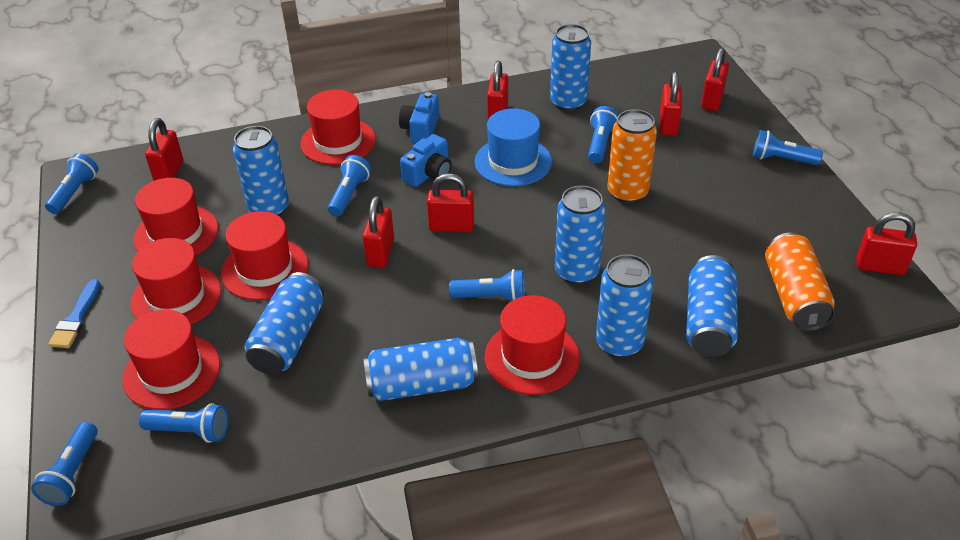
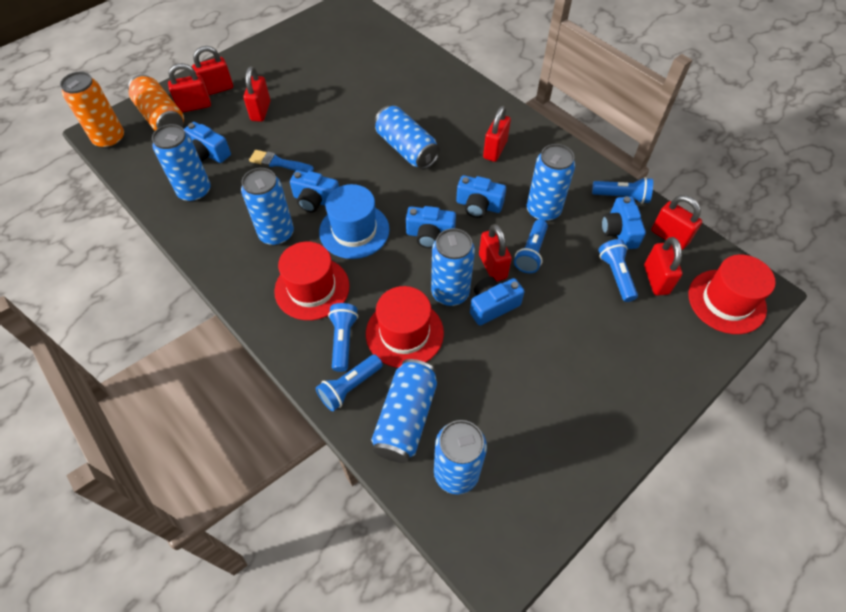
blue camera: 2 -> 6
blue flashlight: 7 -> 5
red hat: 6 -> 3

